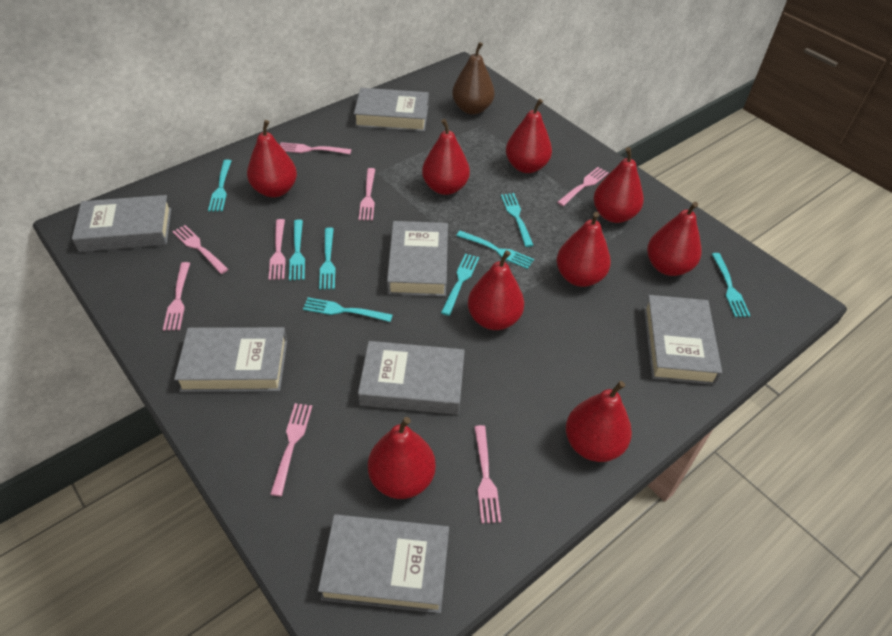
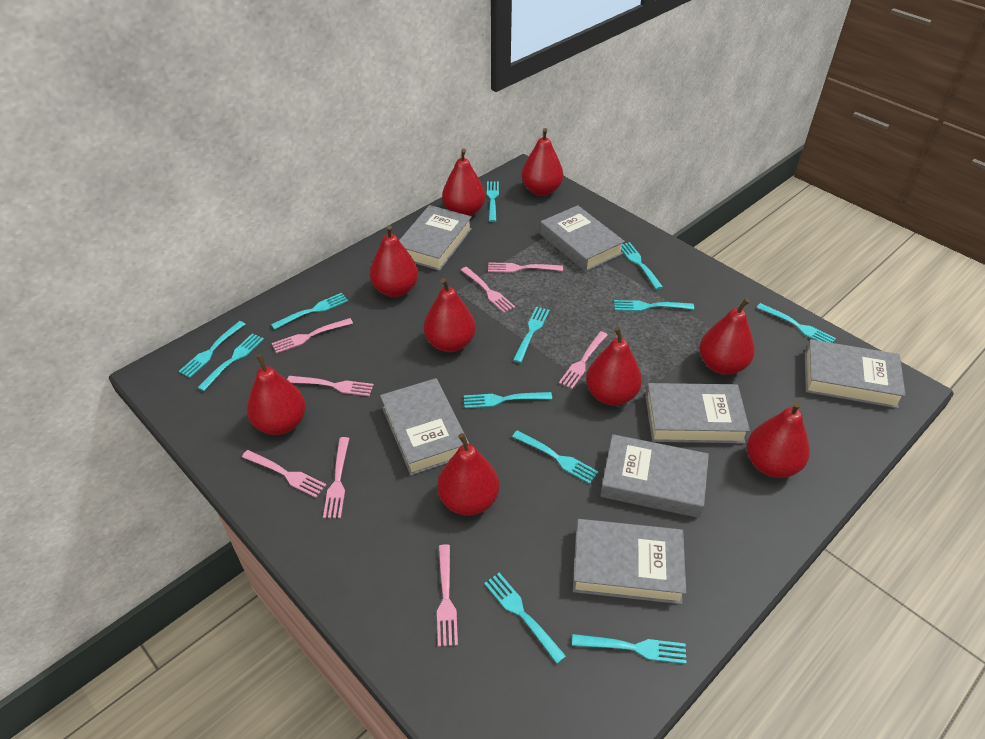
brown pear: 1 -> 0
turquoise fork: 8 -> 12

